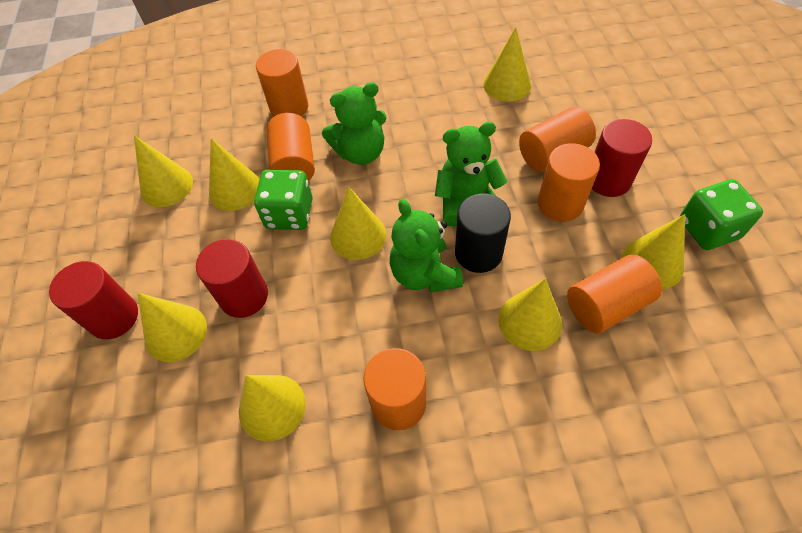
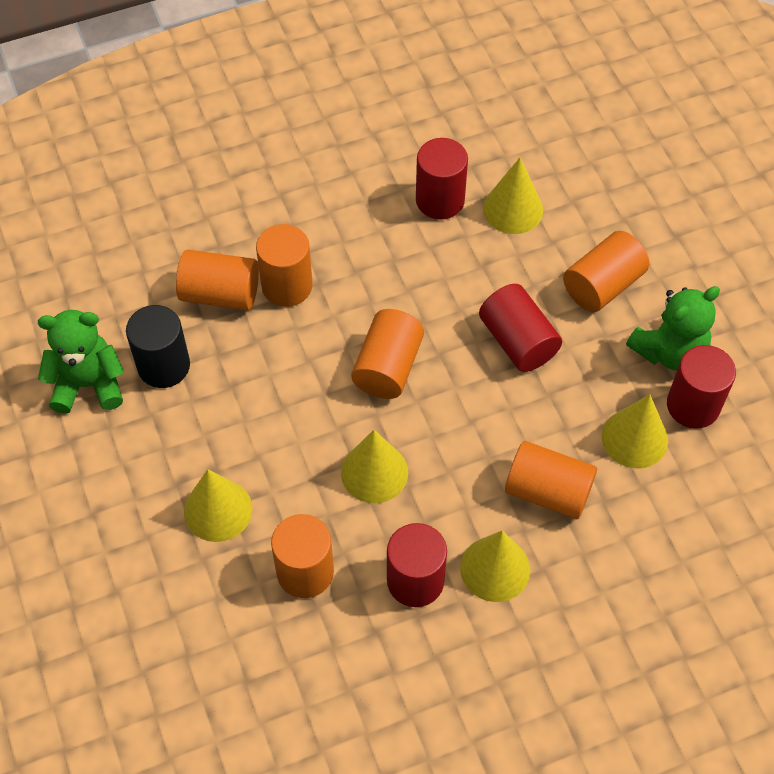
green dice: 2 -> 0
green teddy bear: 3 -> 2
red cylinder: 3 -> 4
yellow cone: 8 -> 5

